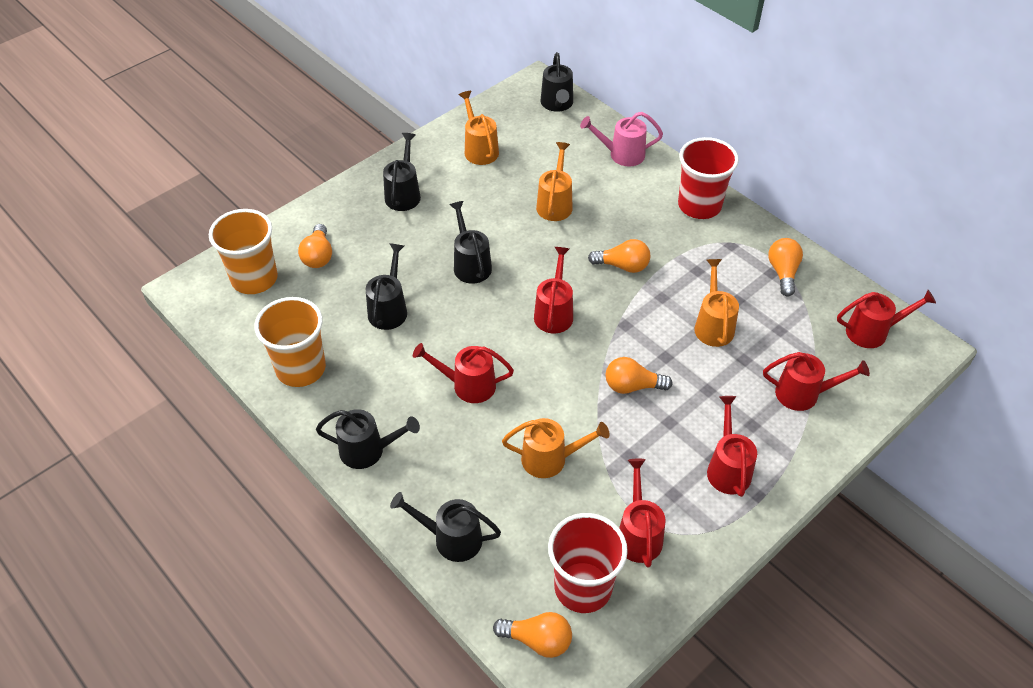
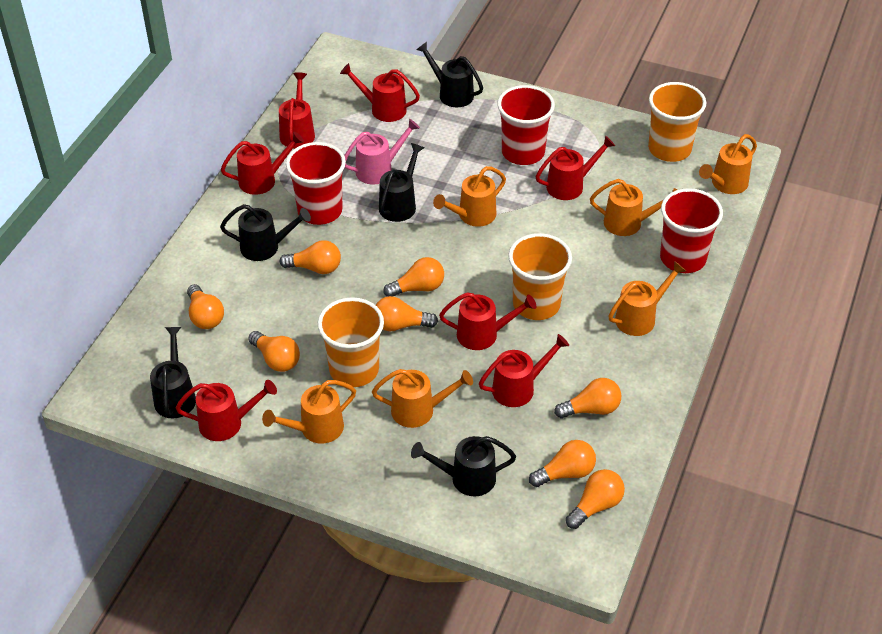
black watering can: 6 -> 5
orange cup: 2 -> 3
orange light bulb: 5 -> 8
orange watering can: 4 -> 6
red cup: 2 -> 3
red watering can: 6 -> 7

